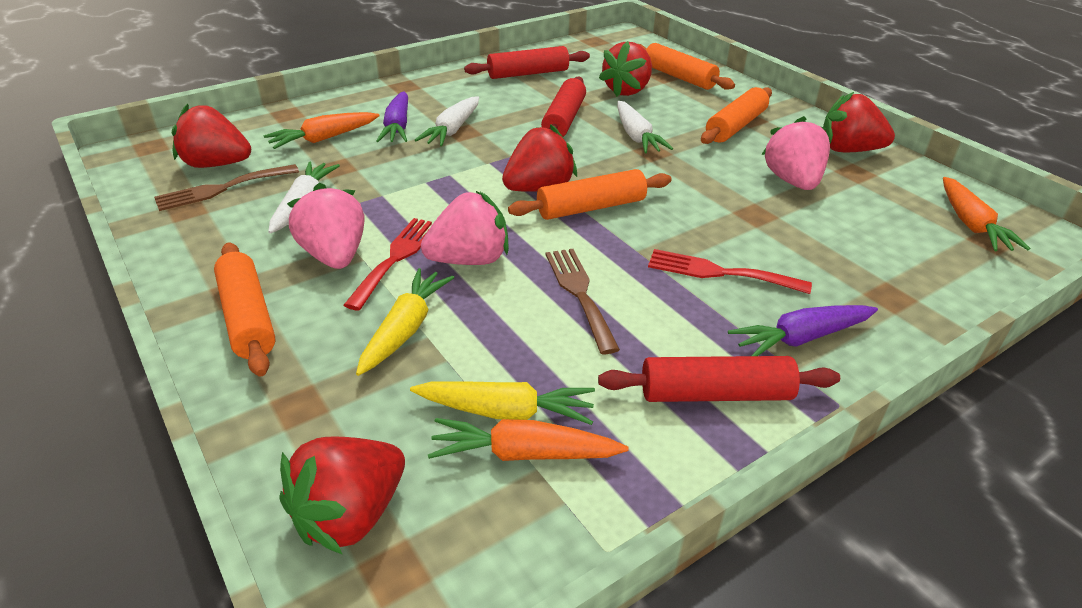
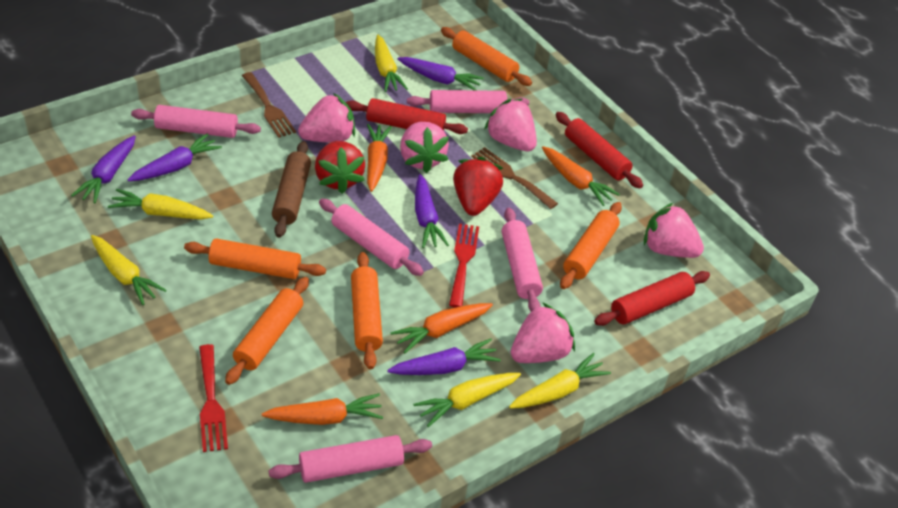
brown rolling pin: 0 -> 1
orange carrot: 3 -> 4
orange rolling pin: 4 -> 5
pink rolling pin: 0 -> 5
pink strawberry: 3 -> 5
purple carrot: 2 -> 5
red strawberry: 5 -> 2
white carrot: 3 -> 0
yellow carrot: 2 -> 5

